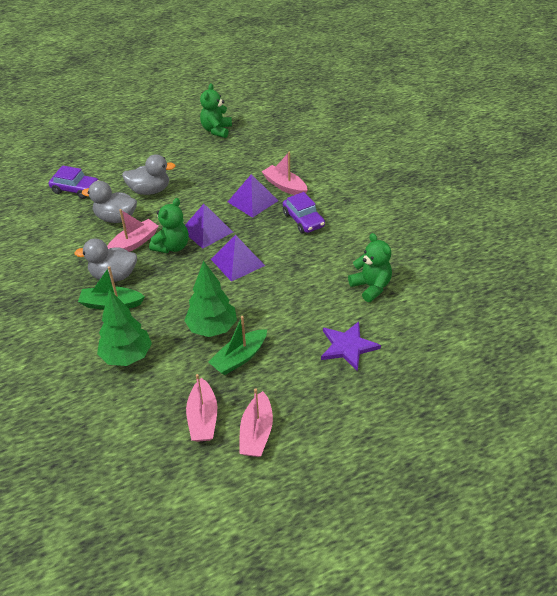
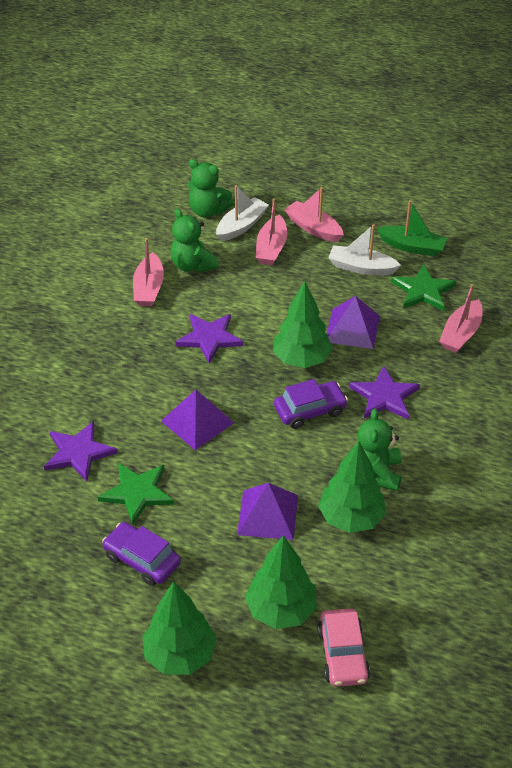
green boat: 2 -> 1
green star: 0 -> 2
green tree: 2 -> 4
grey duck: 3 -> 0
pink car: 0 -> 1
purple star: 1 -> 3
white boat: 0 -> 2

